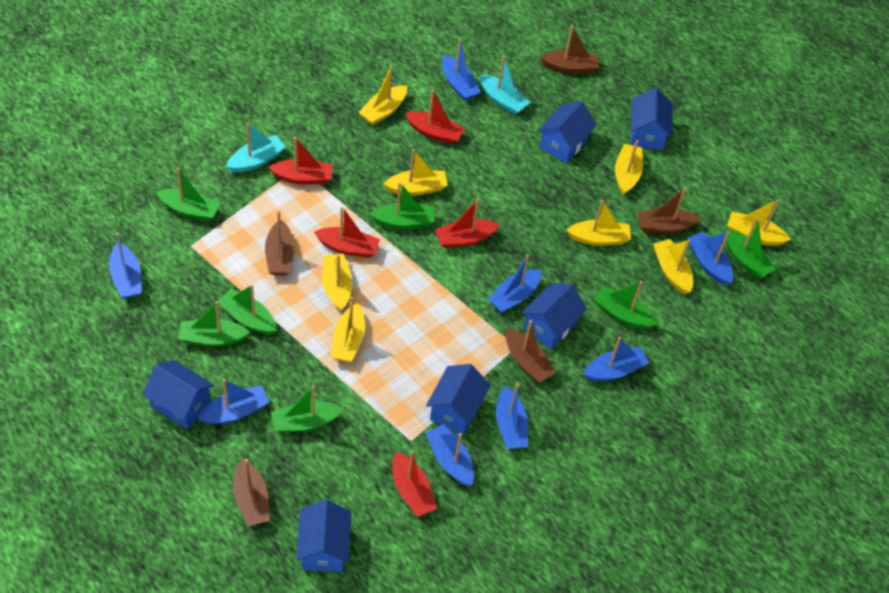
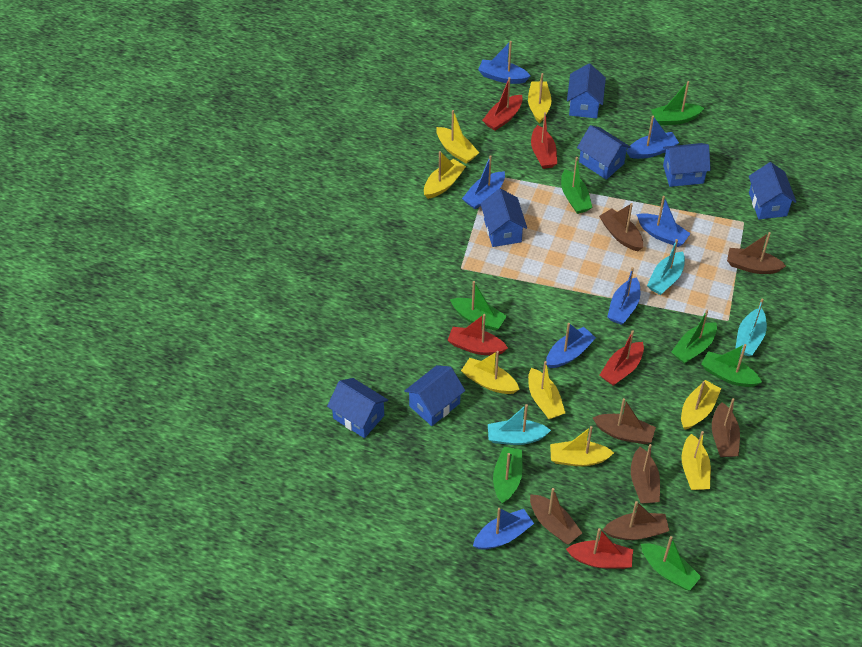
blue boat: 8 -> 7
blue house: 6 -> 7
brown boat: 5 -> 7
turquoise boat: 2 -> 3

